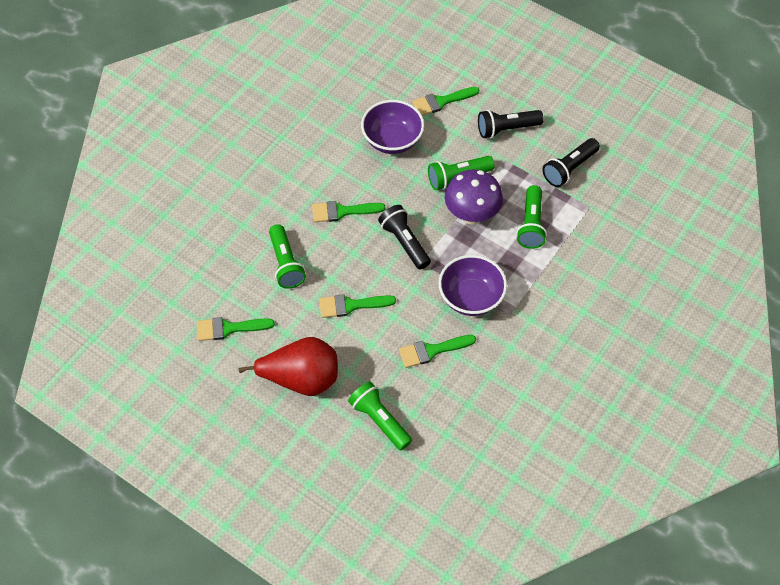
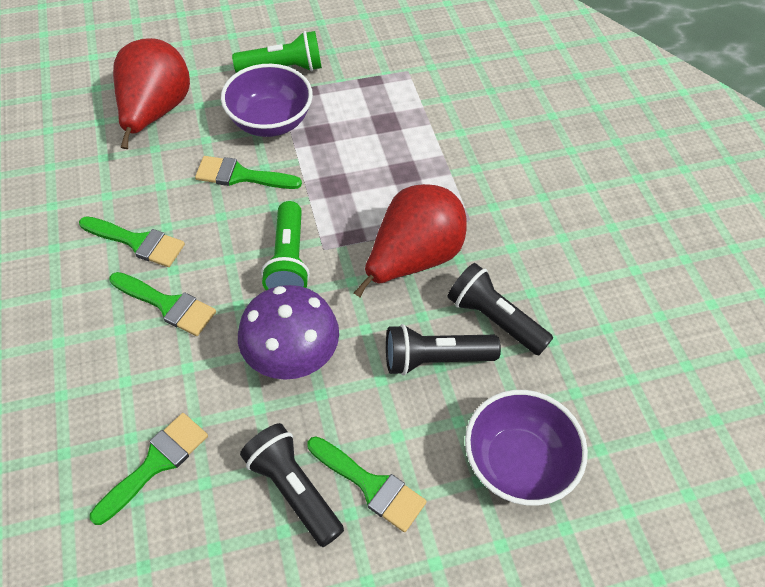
green flashlight: 4 -> 2
red pear: 1 -> 2

